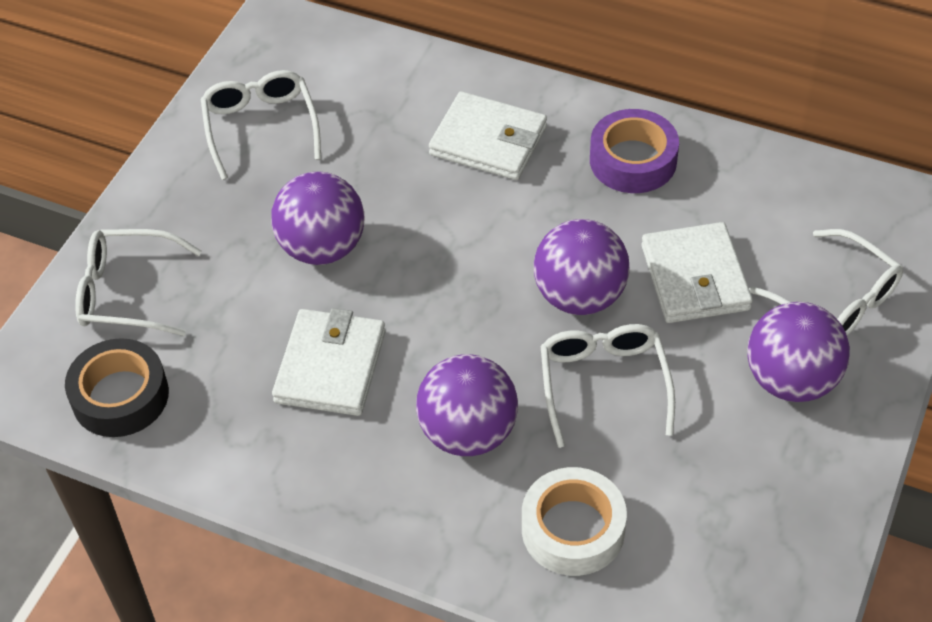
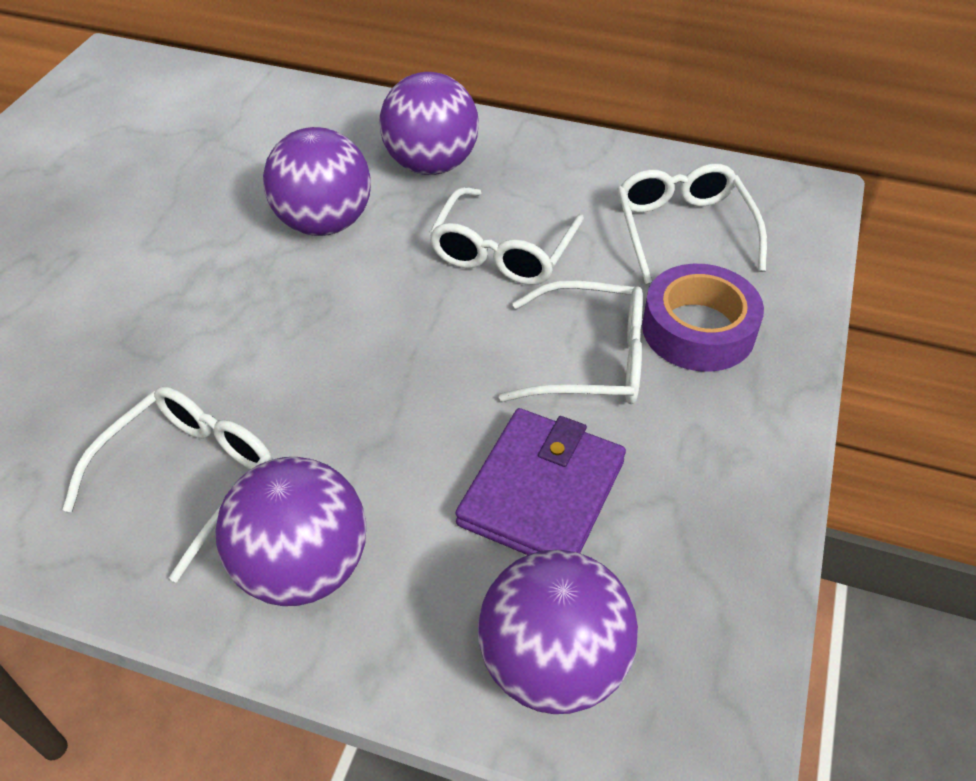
black tape: 1 -> 0
purple wallet: 0 -> 1
white tape: 1 -> 0
white wallet: 3 -> 0

